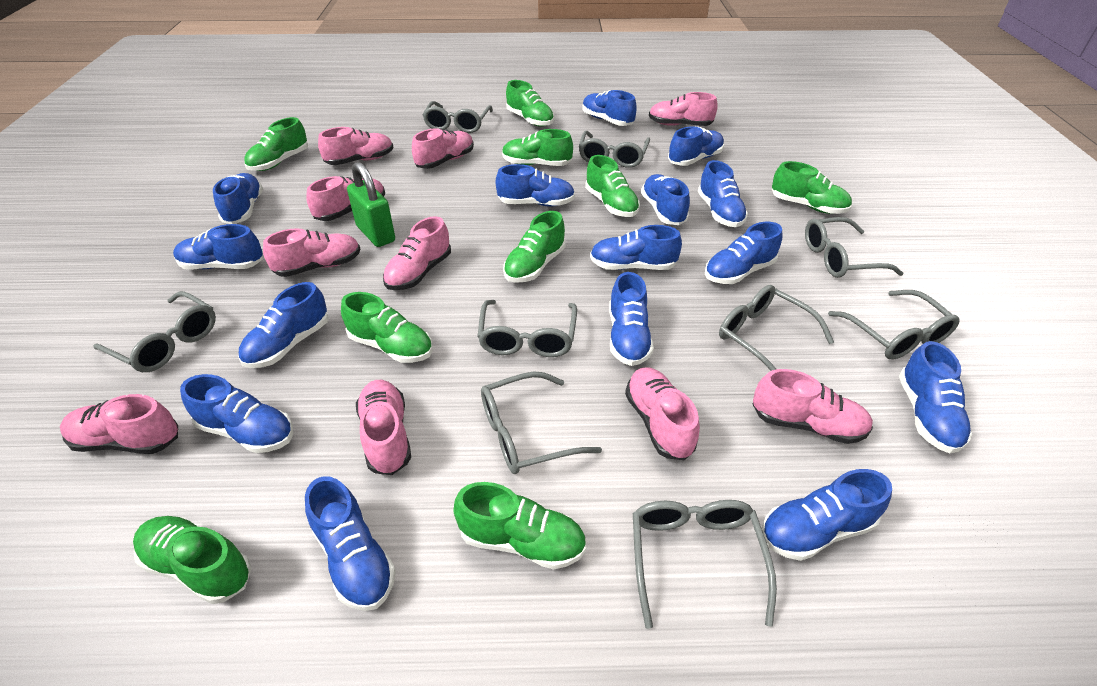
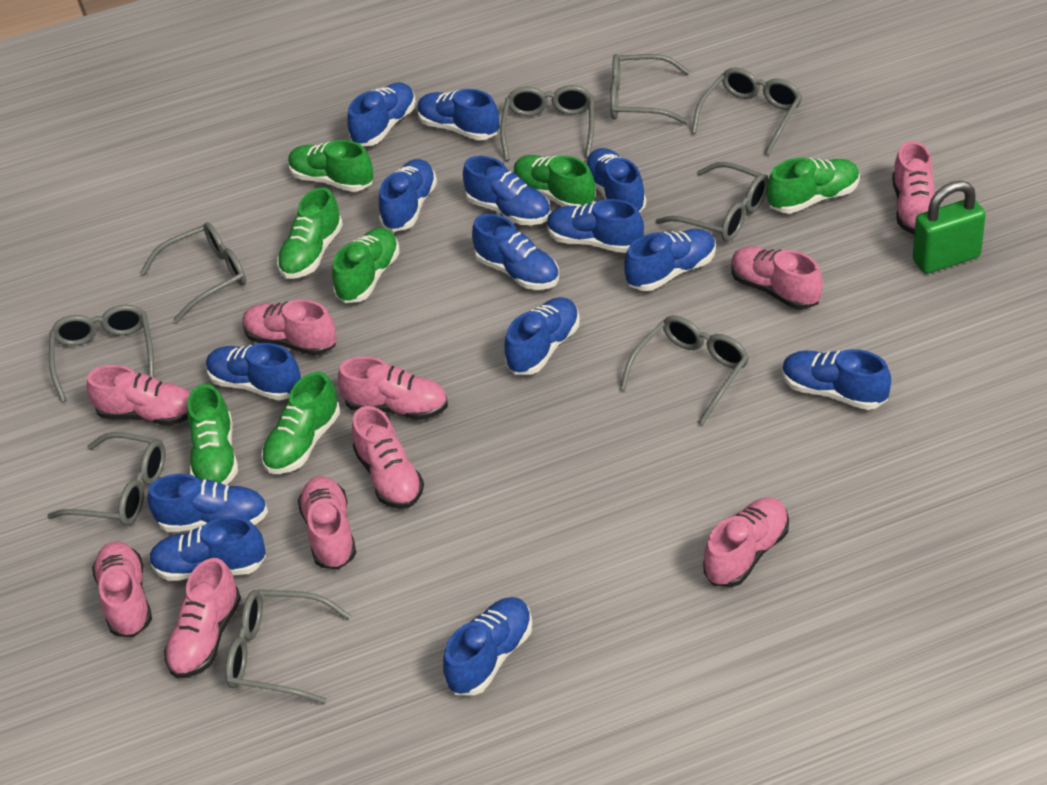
blue shoe: 15 -> 14
green shoe: 9 -> 7

